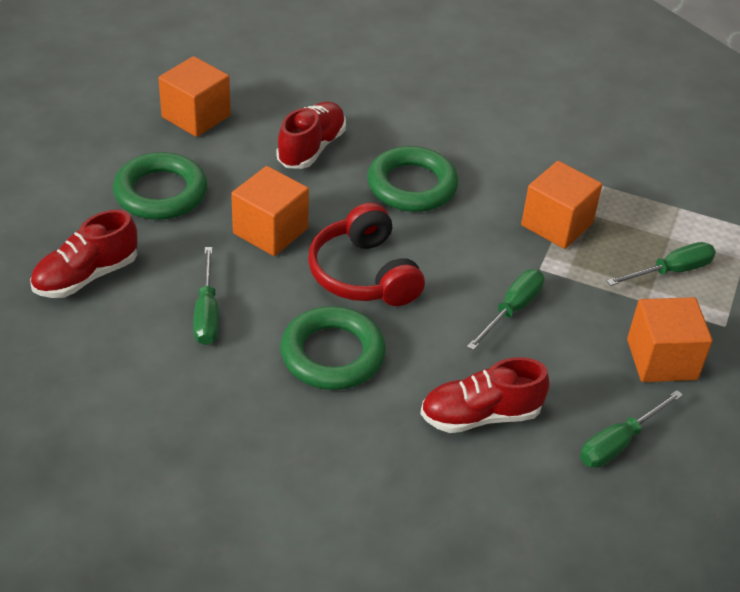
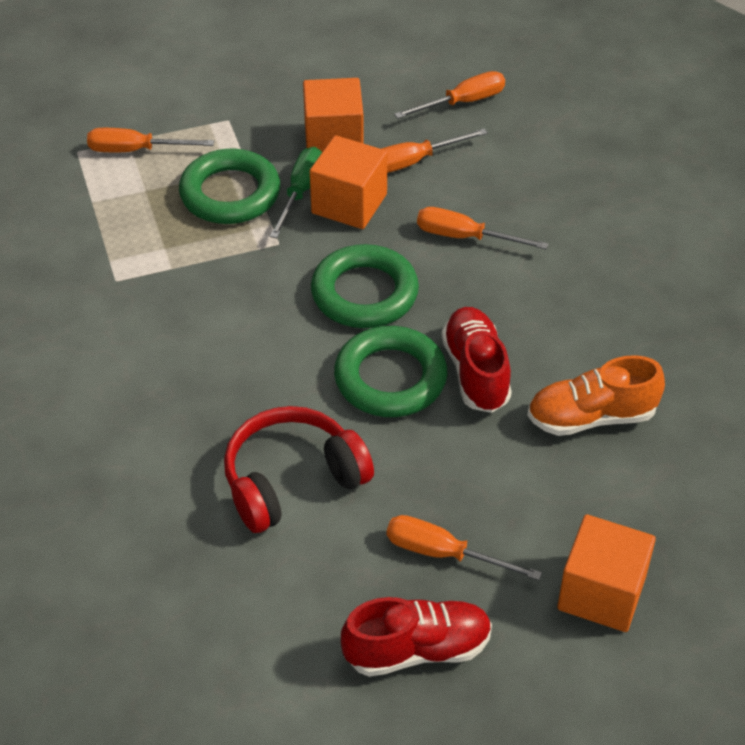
green screwdriver: 4 -> 1
orange cube: 4 -> 3
orange screwdriver: 0 -> 5
orange shoe: 0 -> 1
red shoe: 3 -> 2

